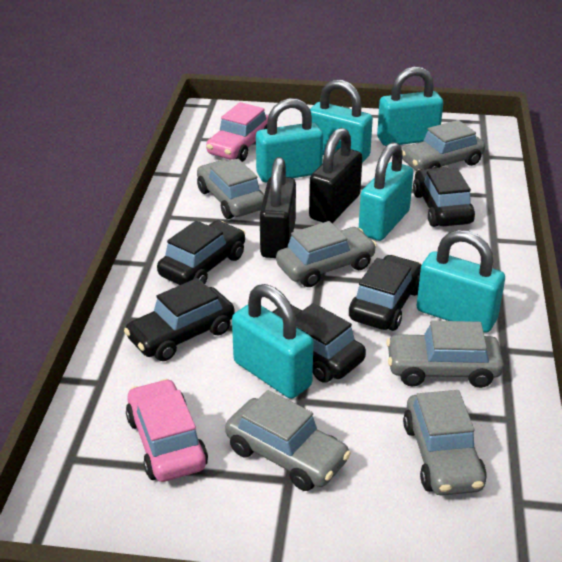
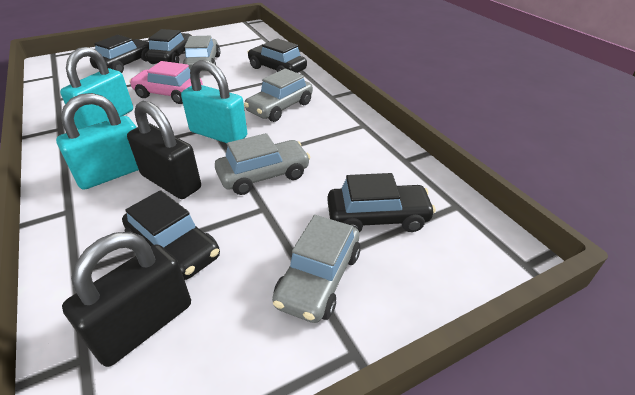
grey car: 6 -> 4
pink car: 2 -> 1
turquoise padlock: 6 -> 3

